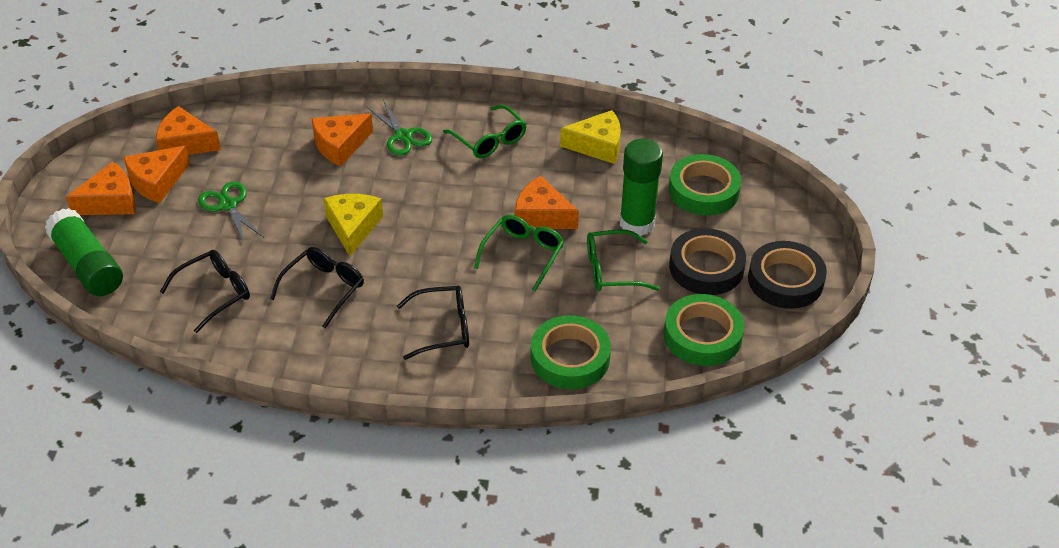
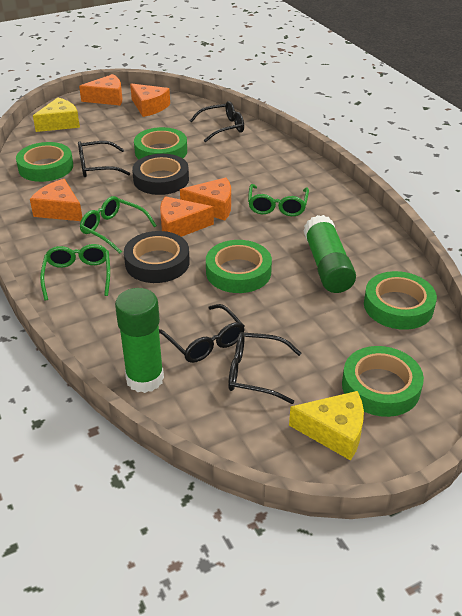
black glasses: 3 -> 4
green scissors: 2 -> 0
green tape: 3 -> 5

